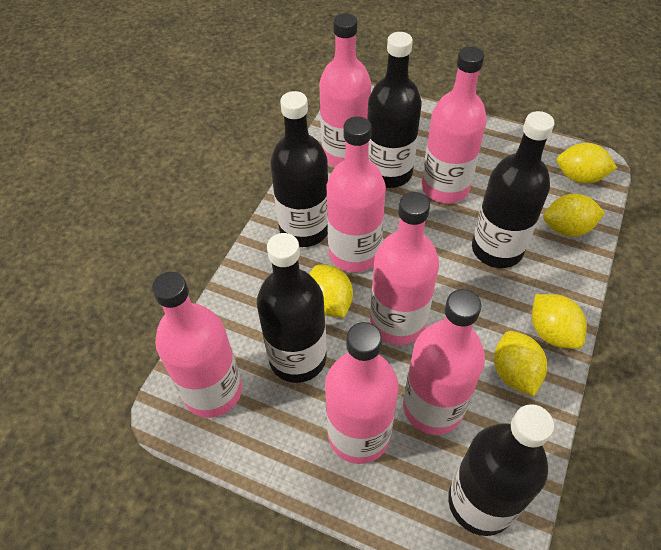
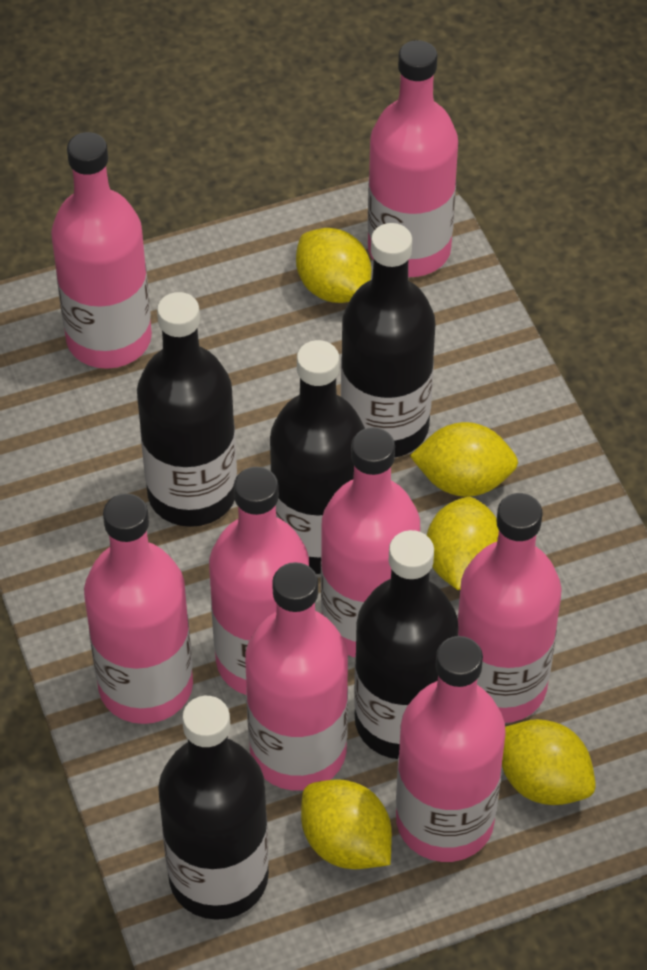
pink bottle: 7 -> 8

